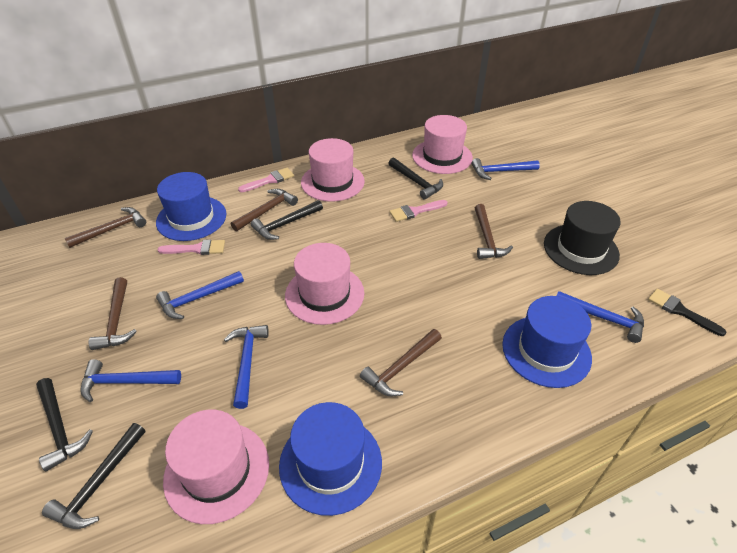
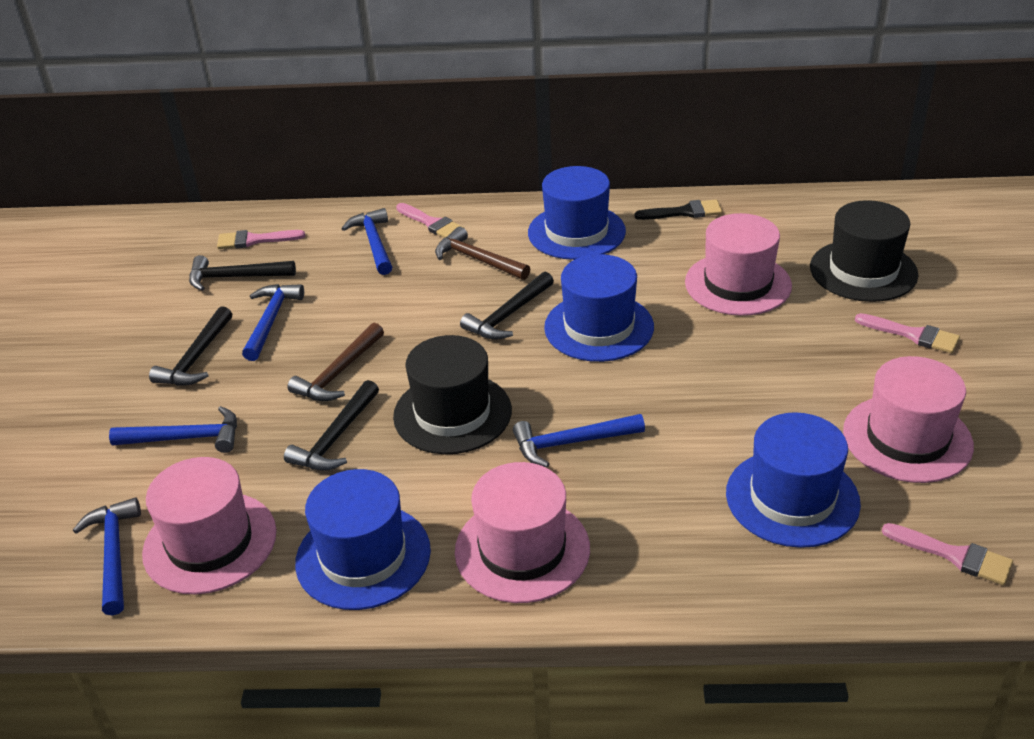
black hat: 1 -> 2
blue hat: 3 -> 4
brown hammer: 5 -> 2
pink brush: 3 -> 4

